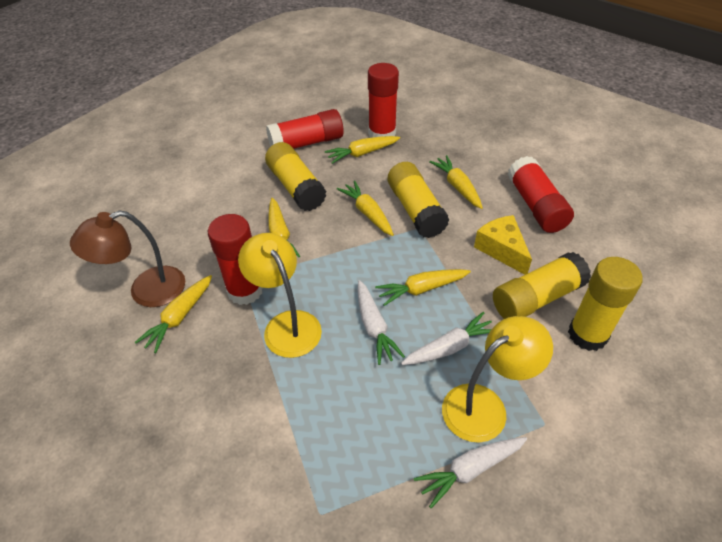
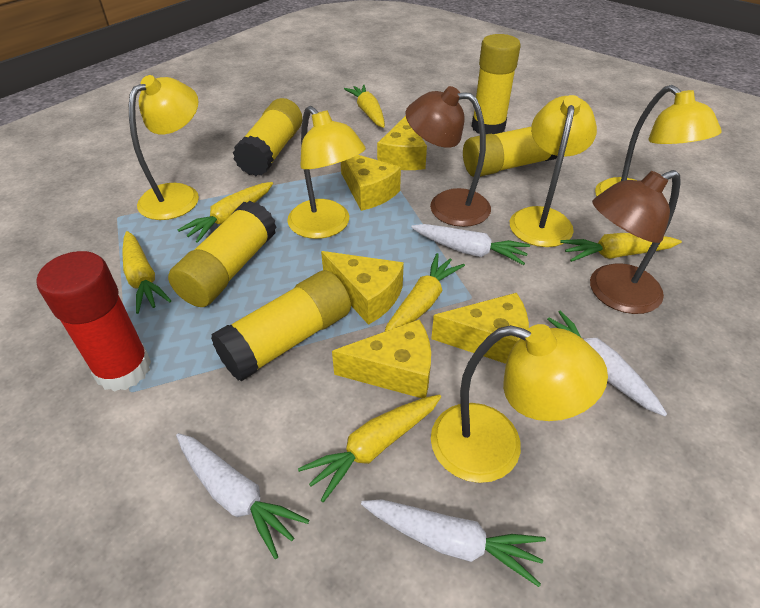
brown lamp: 1 -> 2
red glue stick: 4 -> 1
white carrot: 3 -> 4
yellow cheese: 1 -> 5
yellow glue stick: 4 -> 5
yellow lamp: 2 -> 5

